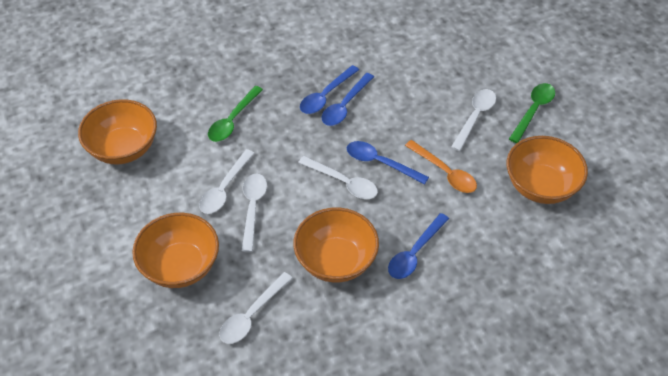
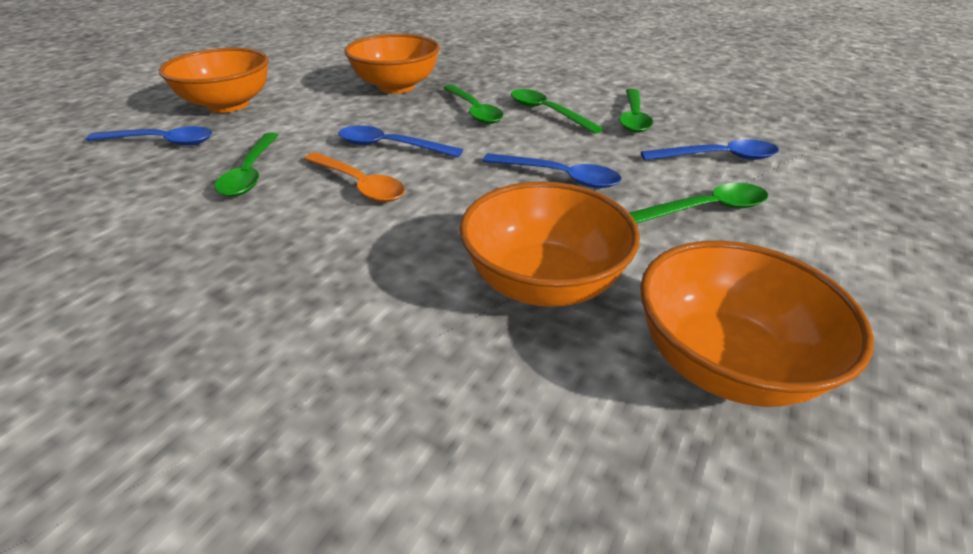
green spoon: 2 -> 5
white spoon: 5 -> 0

